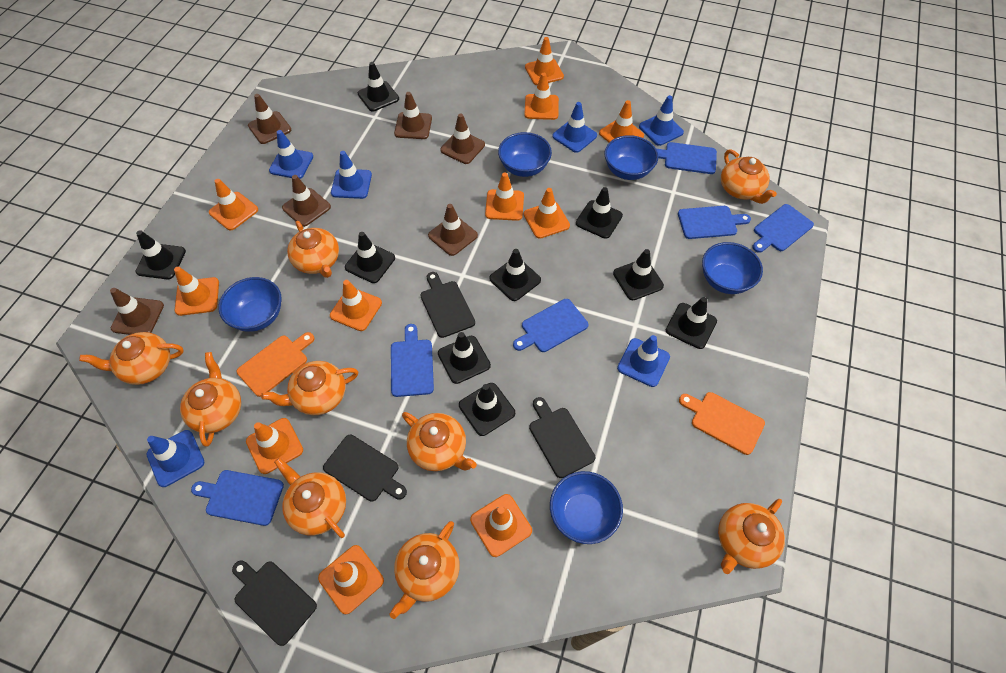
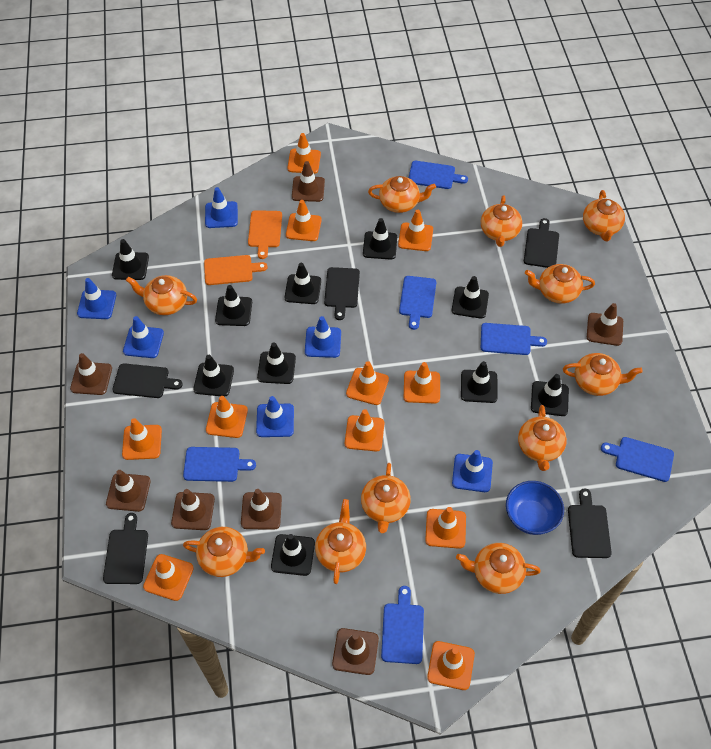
black cutting board: 4 -> 5
black traffic cone: 9 -> 10
blue bowl: 5 -> 1
brown traffic cone: 6 -> 7
orange teapot: 9 -> 11

